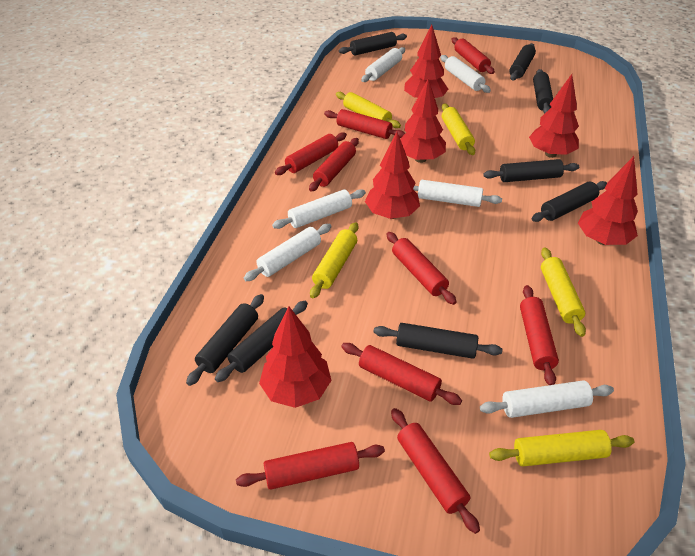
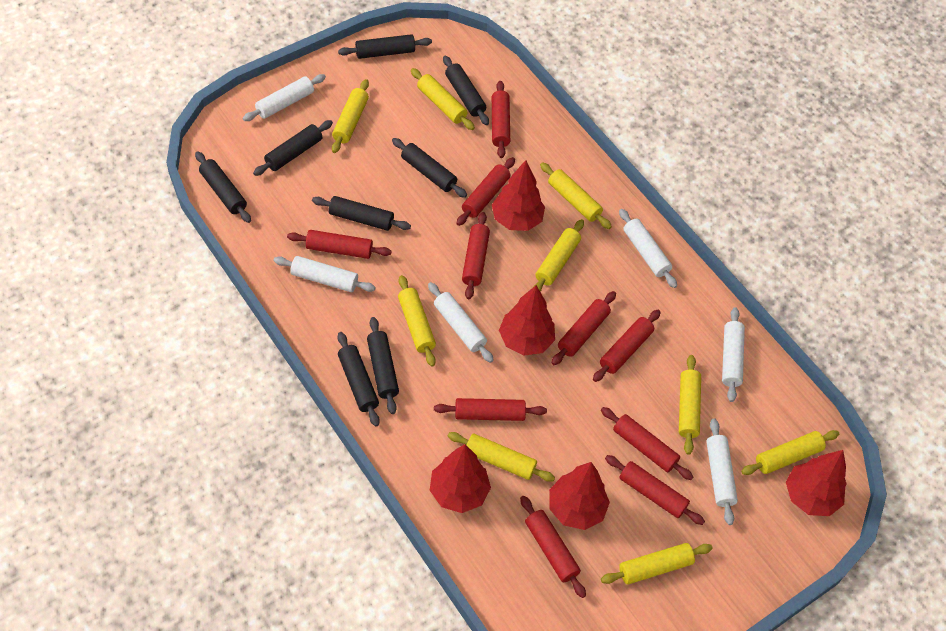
red rolling pin: 9 -> 10
red tree: 6 -> 5
yellow rolling pin: 5 -> 9

